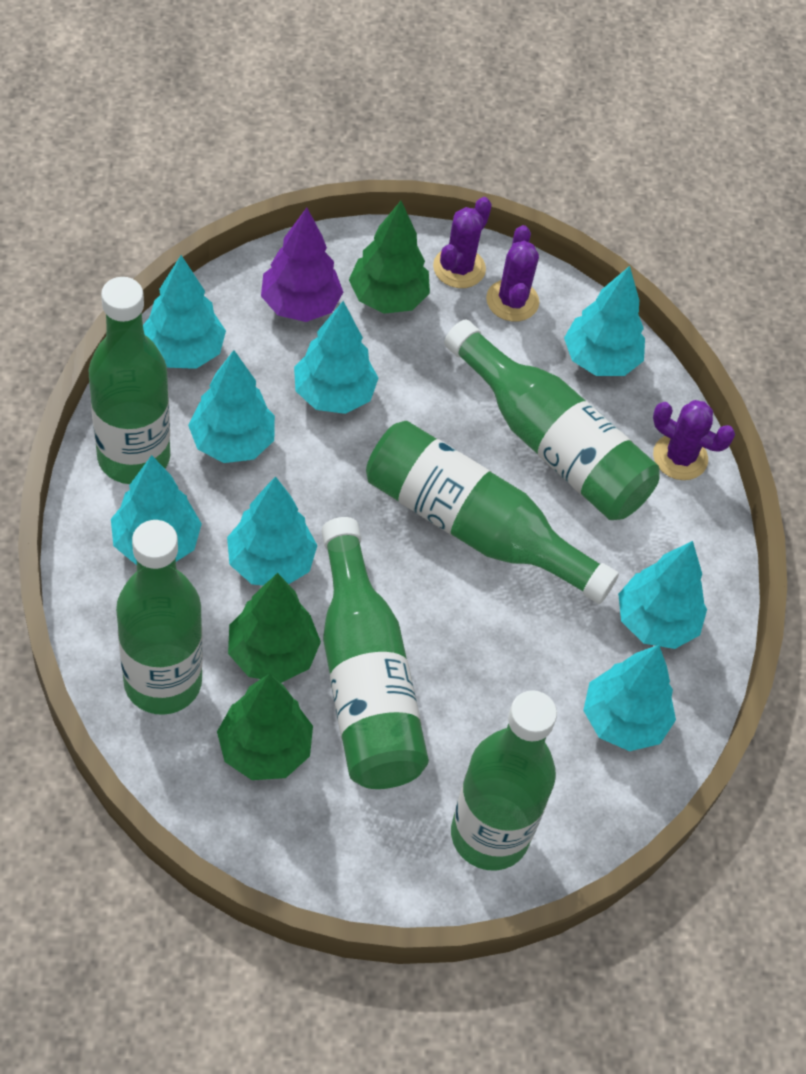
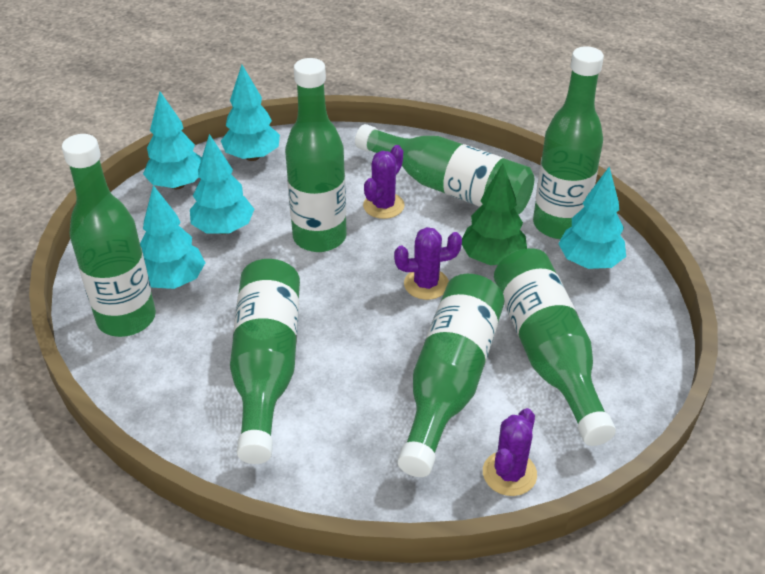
green bottle: 6 -> 7
green tree: 3 -> 1
purple tree: 1 -> 0
turquoise tree: 8 -> 5

